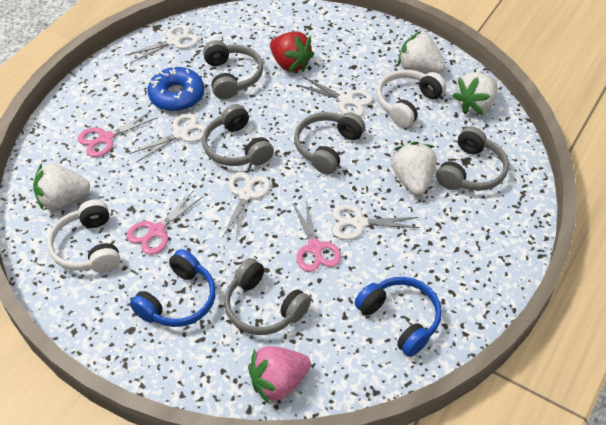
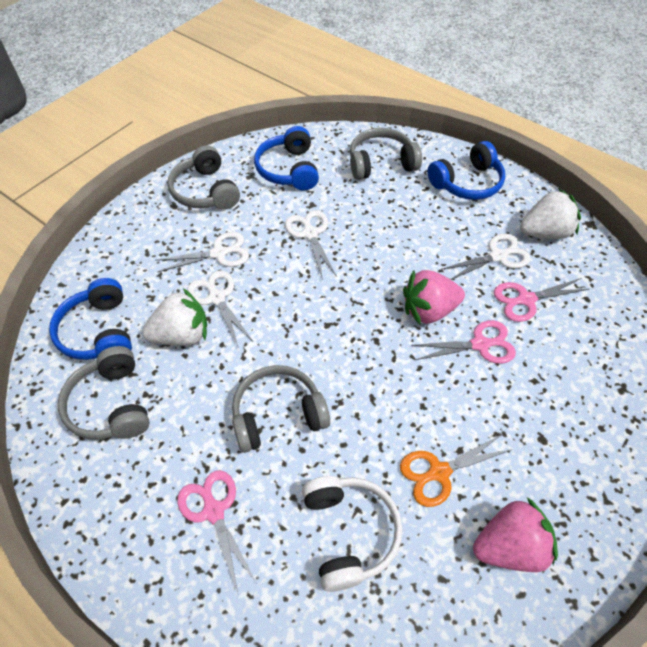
blue donut: 1 -> 0
blue headphones: 2 -> 3
grey headphones: 5 -> 4
orange scissors: 0 -> 1
pink strawberry: 1 -> 2
red strawberry: 1 -> 0
white headphones: 2 -> 1
white scissors: 5 -> 4
white strawberry: 4 -> 2

